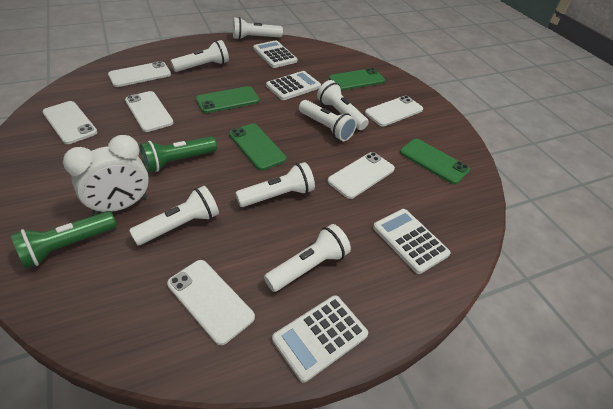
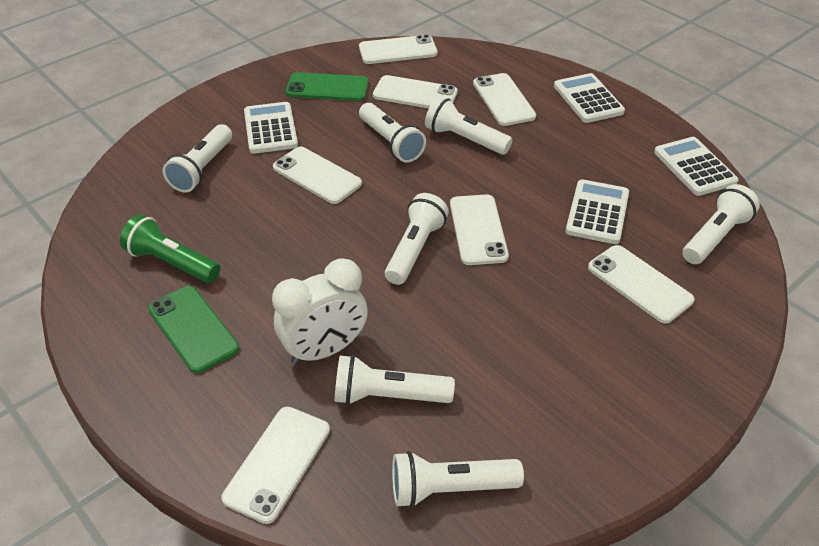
green flashlight: 2 -> 1
green phone: 4 -> 2
white phone: 6 -> 7

